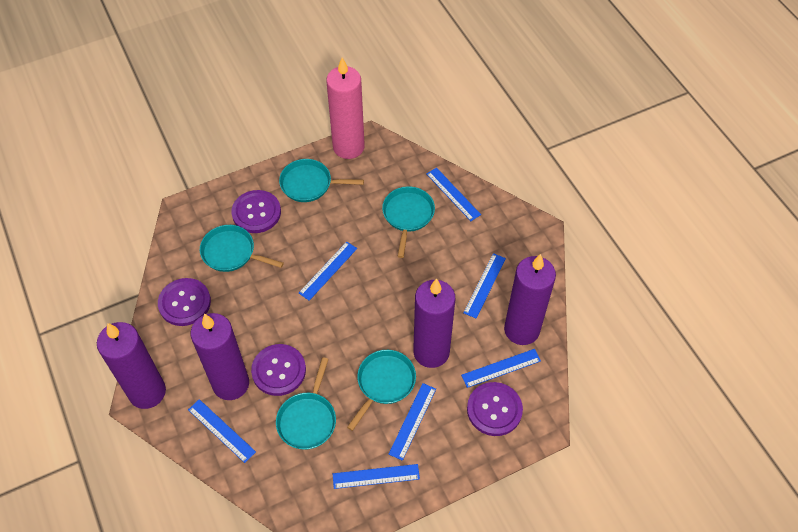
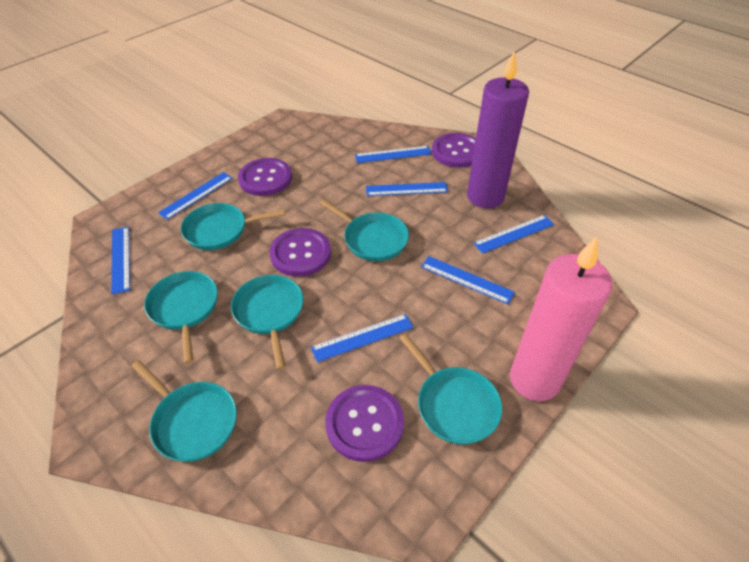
purple candle: 4 -> 1
turquoise pan: 5 -> 6

